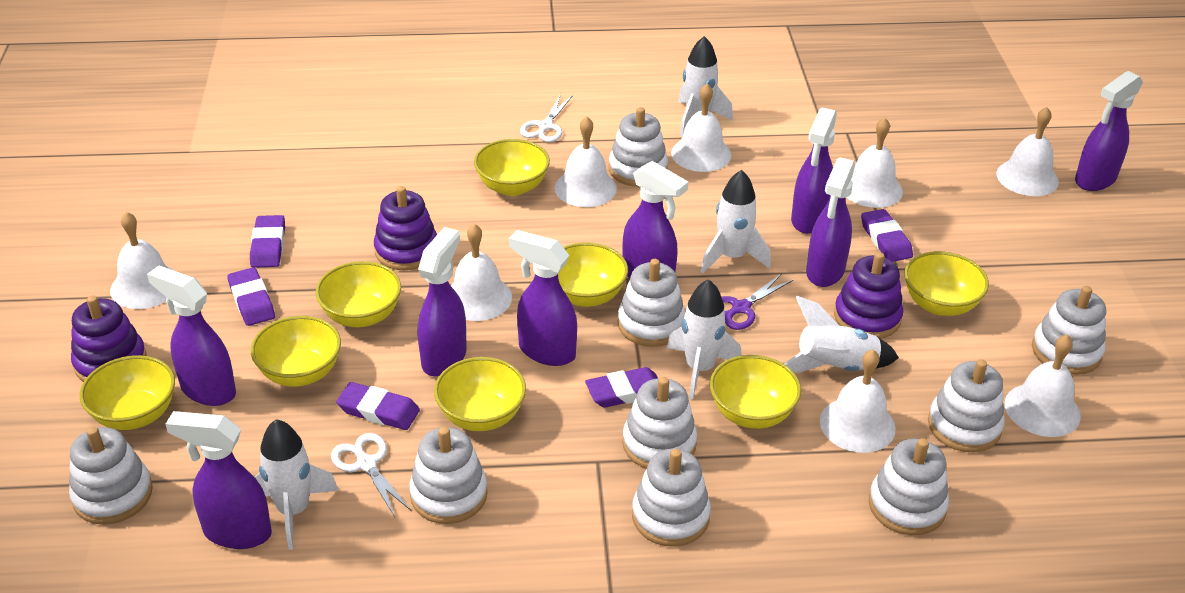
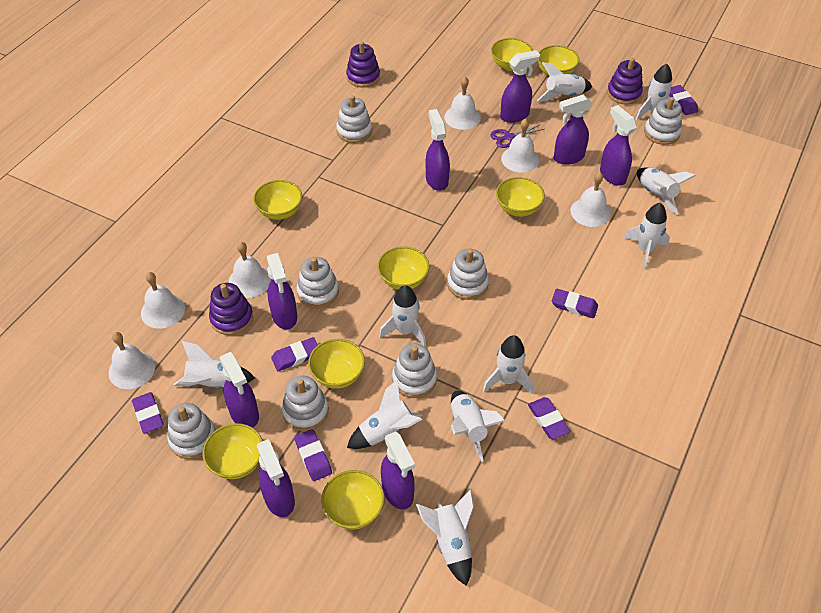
purple eraser: 5 -> 6
white bell: 8 -> 6
white rocket: 5 -> 10
white scissors: 2 -> 0
white stacking toy: 9 -> 7

